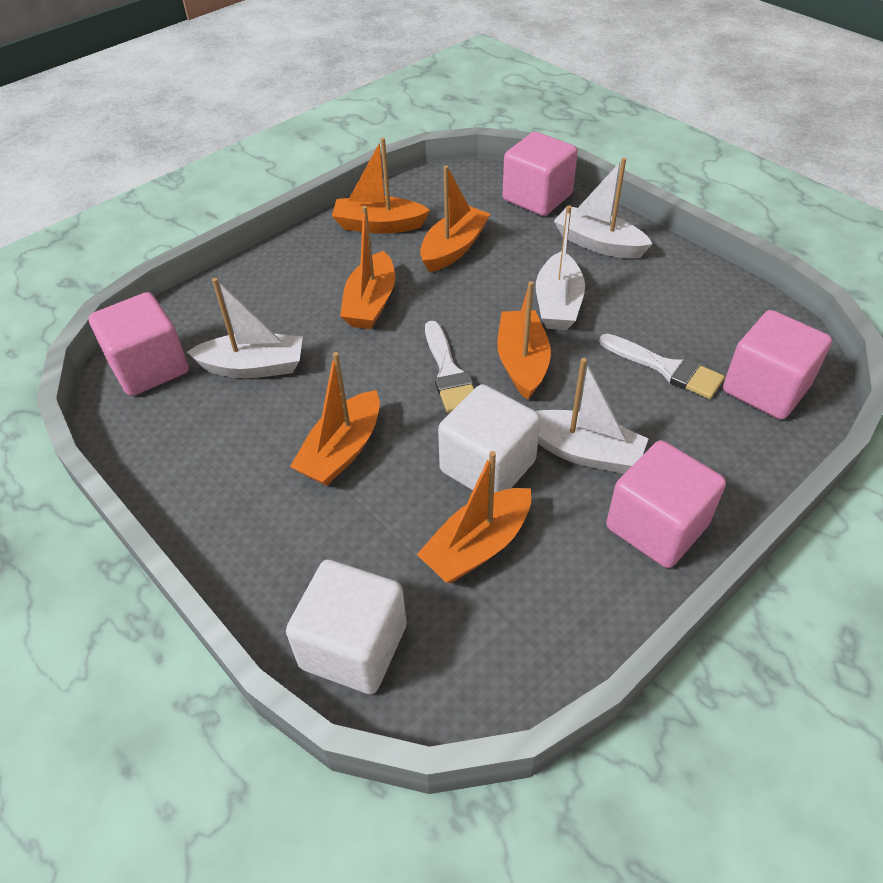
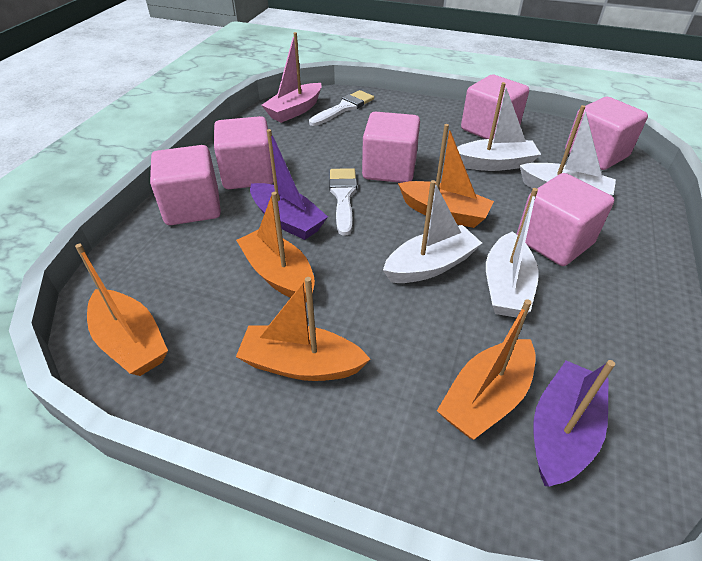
orange boat: 6 -> 5
pink boat: 0 -> 1
pink cube: 4 -> 6
purple boat: 0 -> 2
white cube: 2 -> 0

